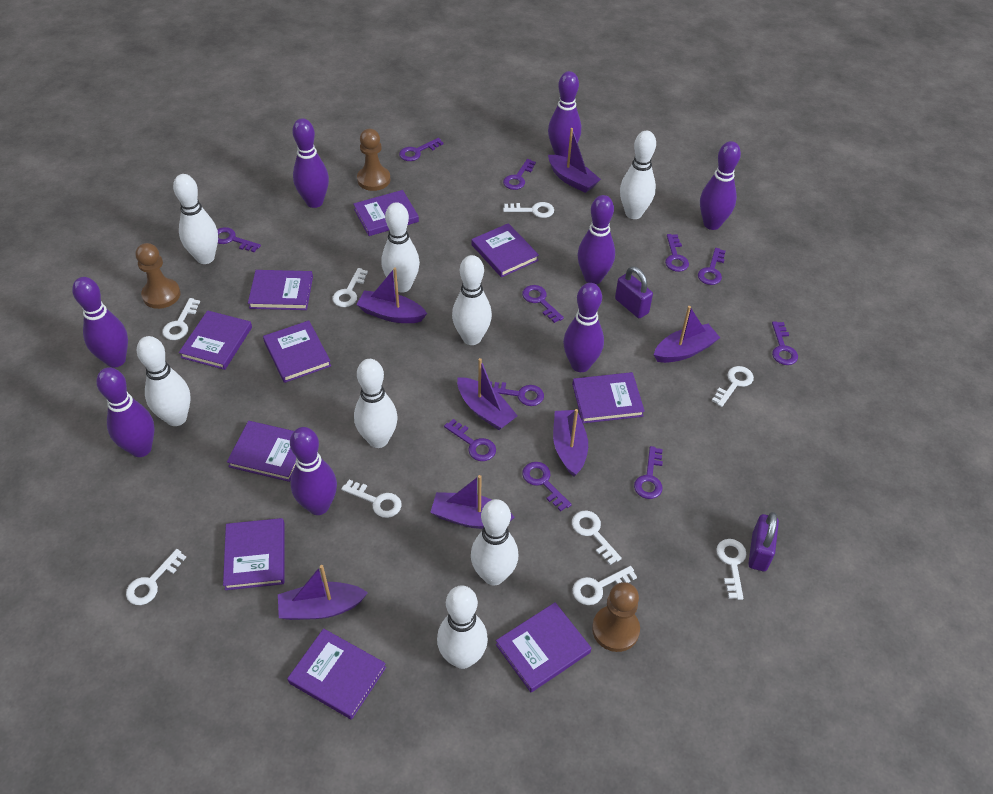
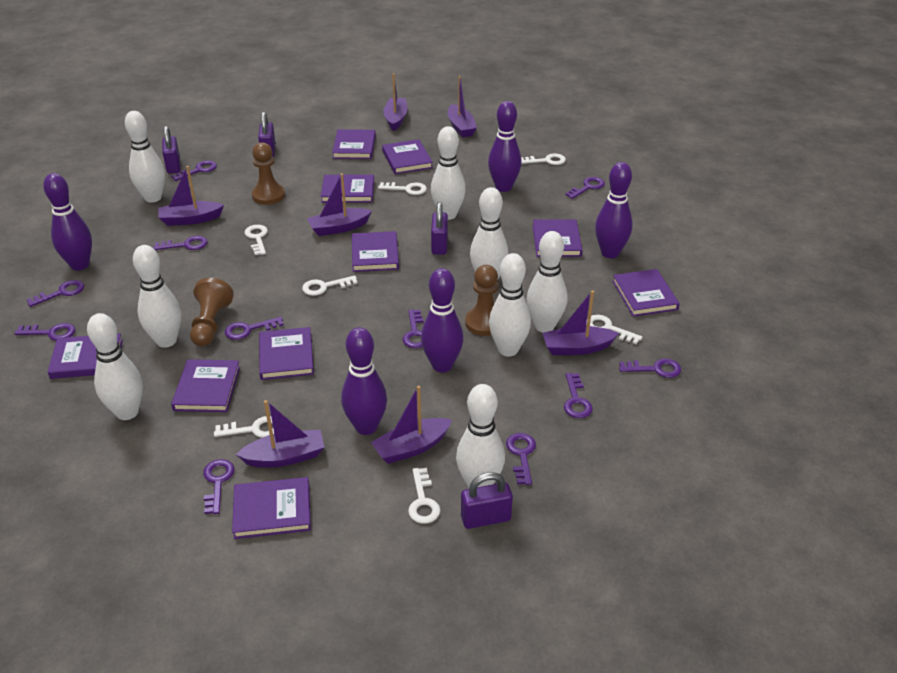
purple bowling pin: 8 -> 5
purple padlock: 2 -> 4
white key: 9 -> 7

